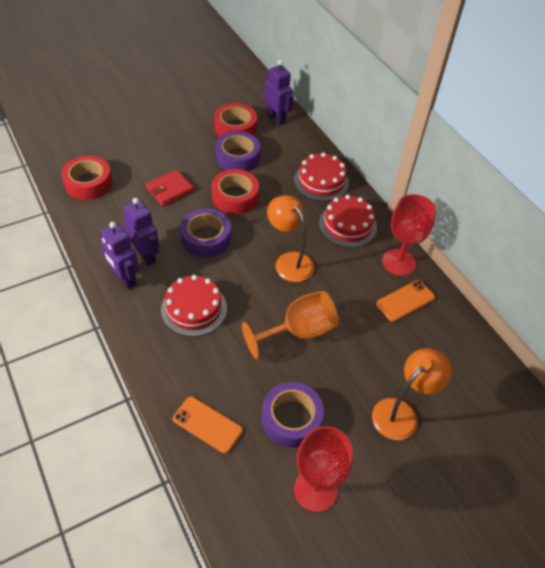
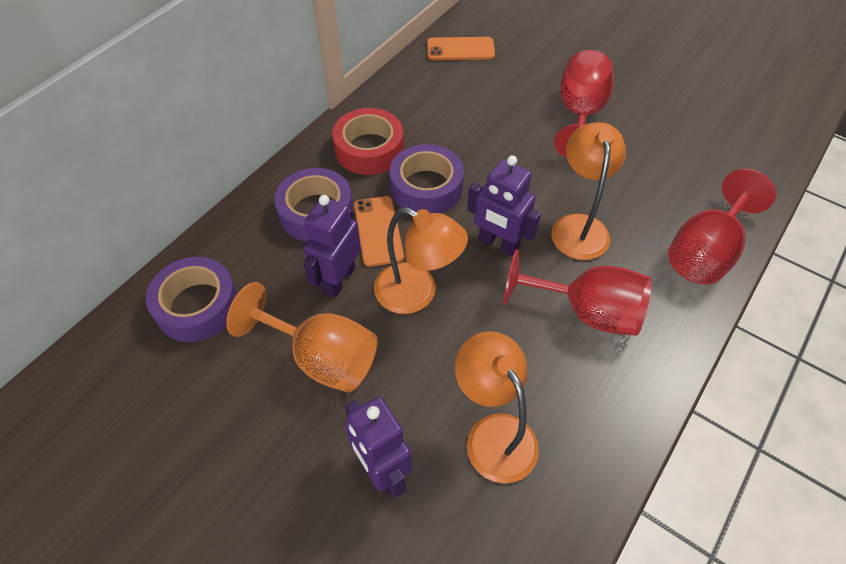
orange lamp: 2 -> 3
red cake: 3 -> 0
red goblet: 2 -> 3
red tape: 3 -> 1
red wallet: 1 -> 0

